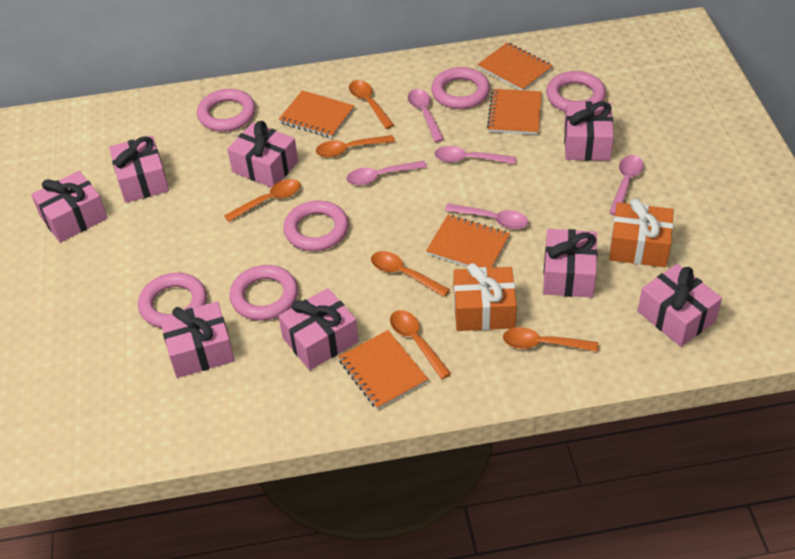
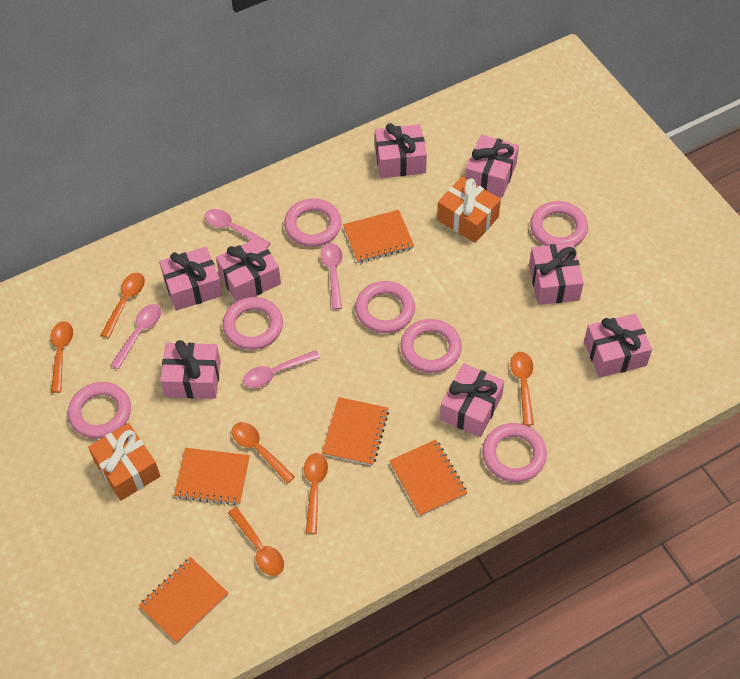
pink ring: 6 -> 7
pink spoon: 5 -> 4

